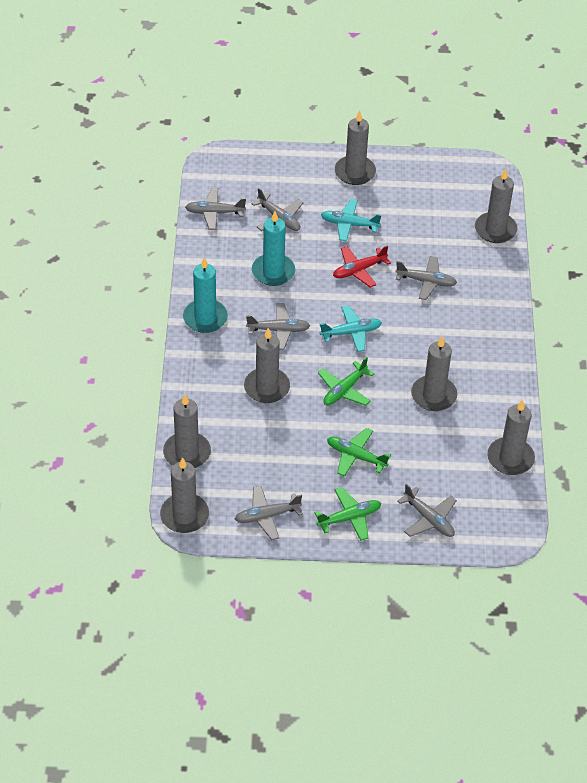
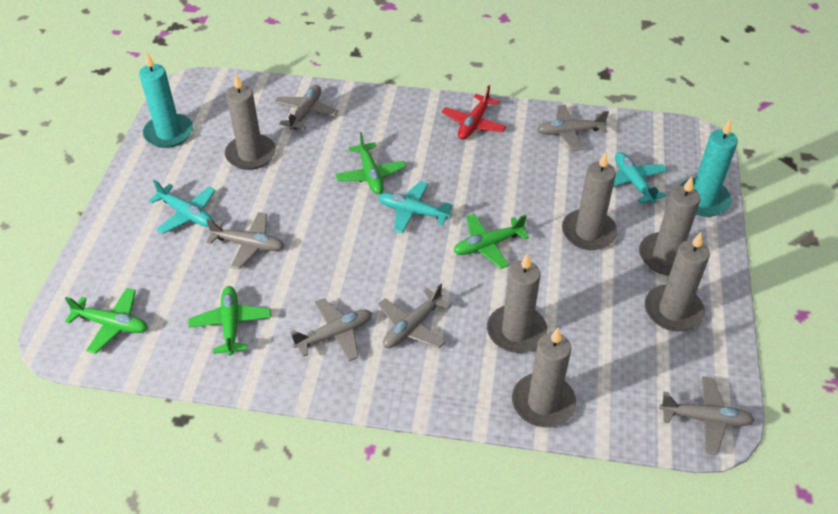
green plane: 3 -> 4
grey candle: 7 -> 6
turquoise plane: 2 -> 3

